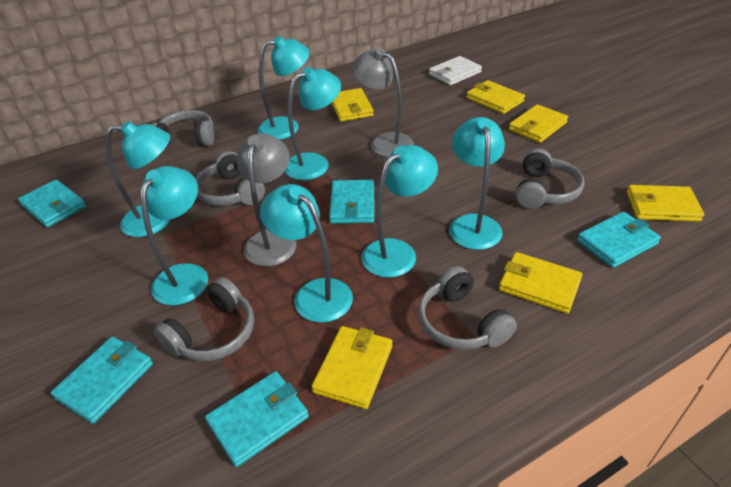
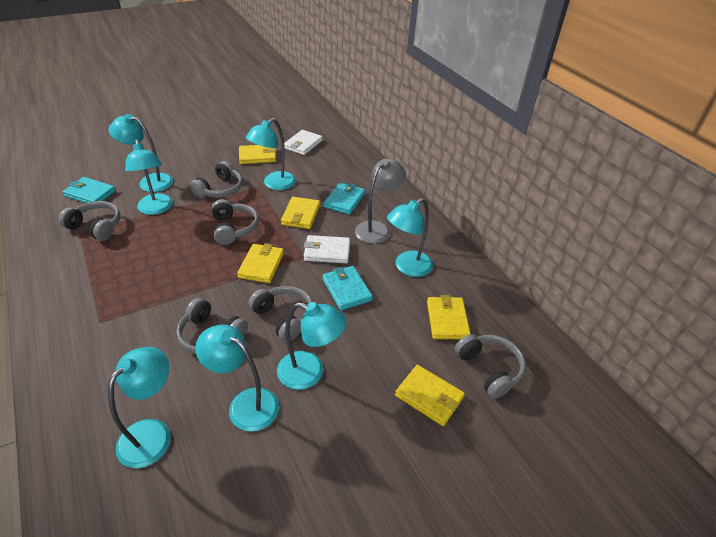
grey headphones: 5 -> 6
grey lamp: 2 -> 1
turquoise wallet: 5 -> 3
white wallet: 1 -> 2
yellow wallet: 6 -> 5

